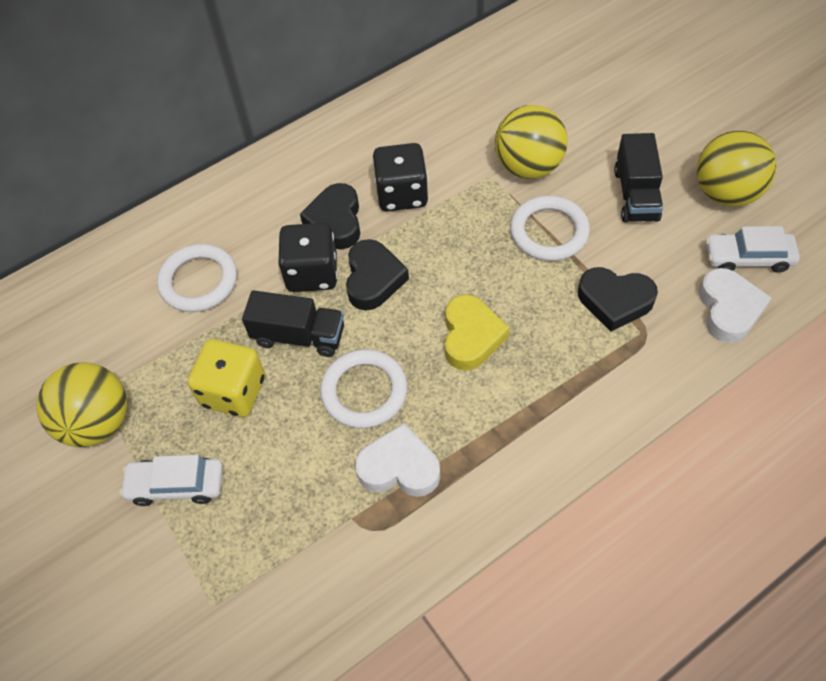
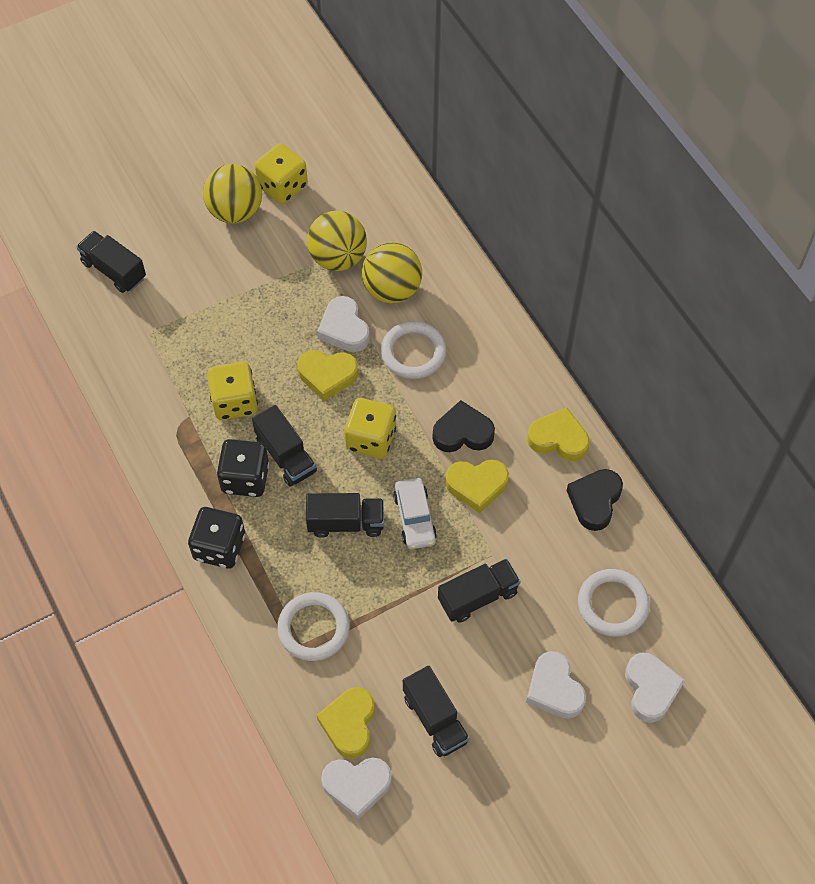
black heart: 3 -> 2
black truck: 2 -> 5
white car: 2 -> 1
white heart: 2 -> 4
yellow dice: 1 -> 3
yellow heart: 1 -> 4

